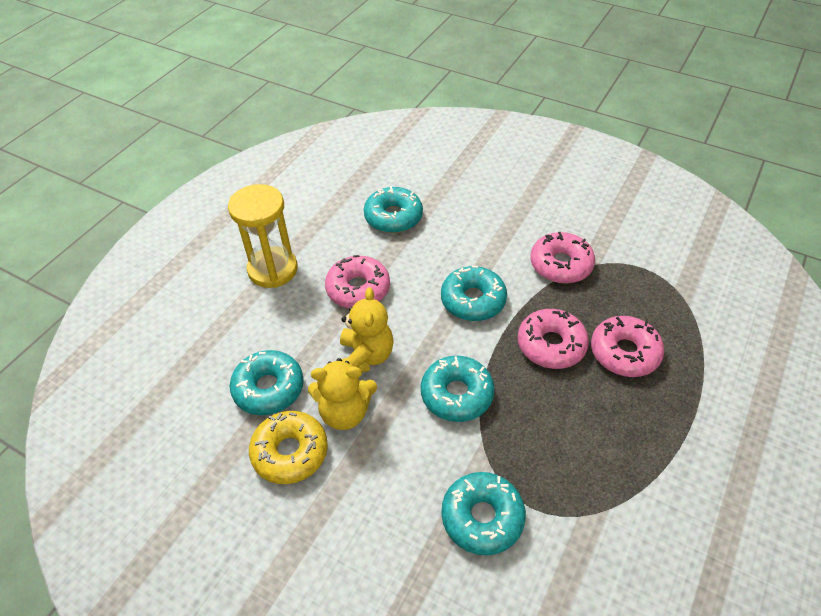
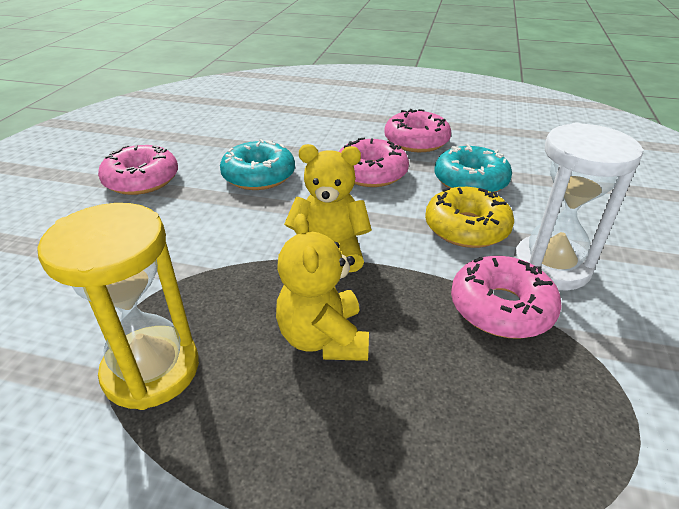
turquoise donut: 5 -> 2
white hourglass: 0 -> 1

